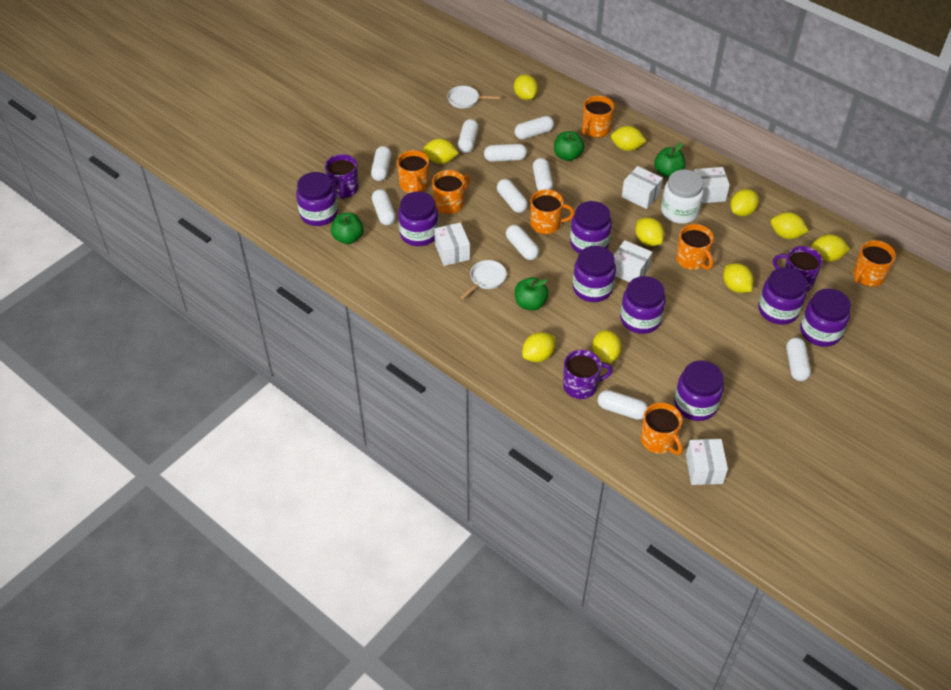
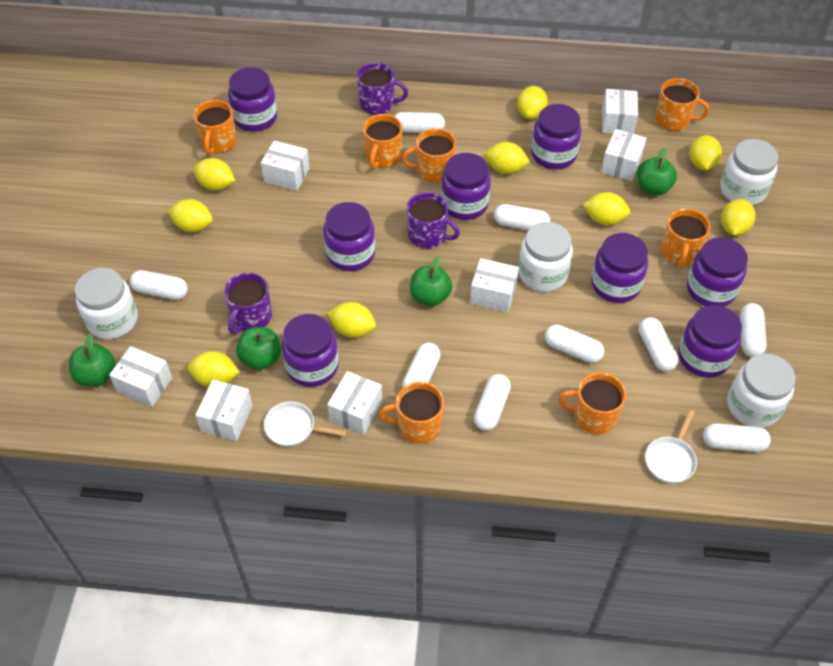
white box: 5 -> 7
white capsule: 10 -> 9
white jar: 1 -> 4
yellow lemon: 10 -> 9

